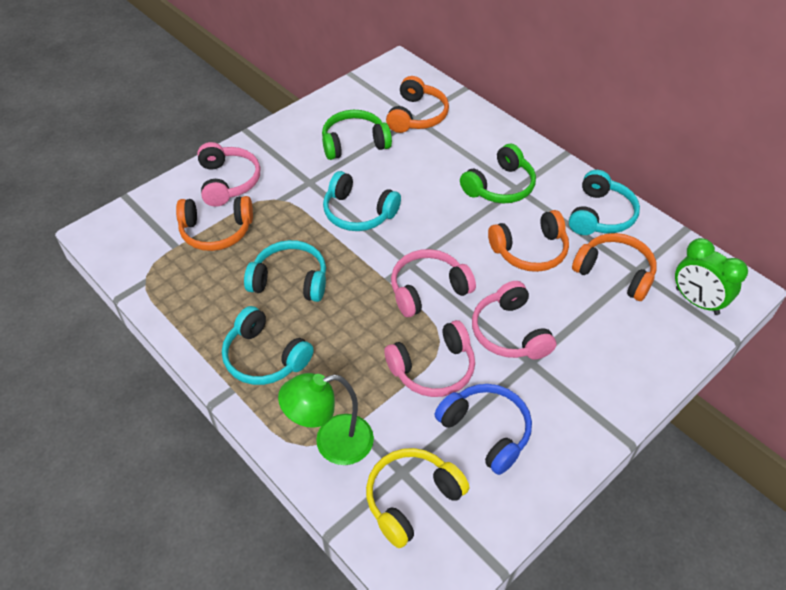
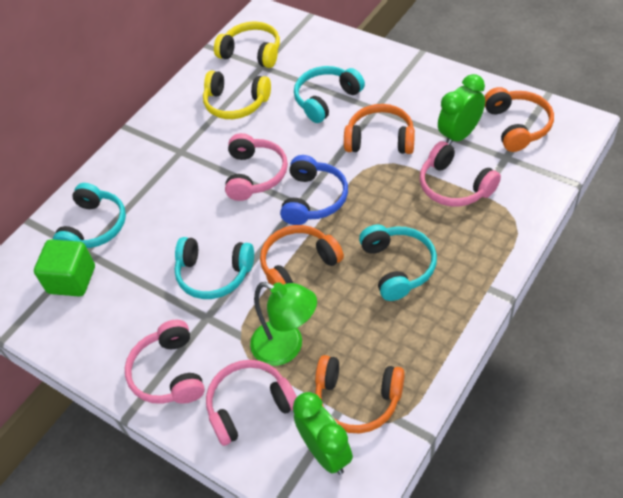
green clock: 1 -> 2
green cube: 0 -> 1
green headphones: 2 -> 0
yellow headphones: 1 -> 2

